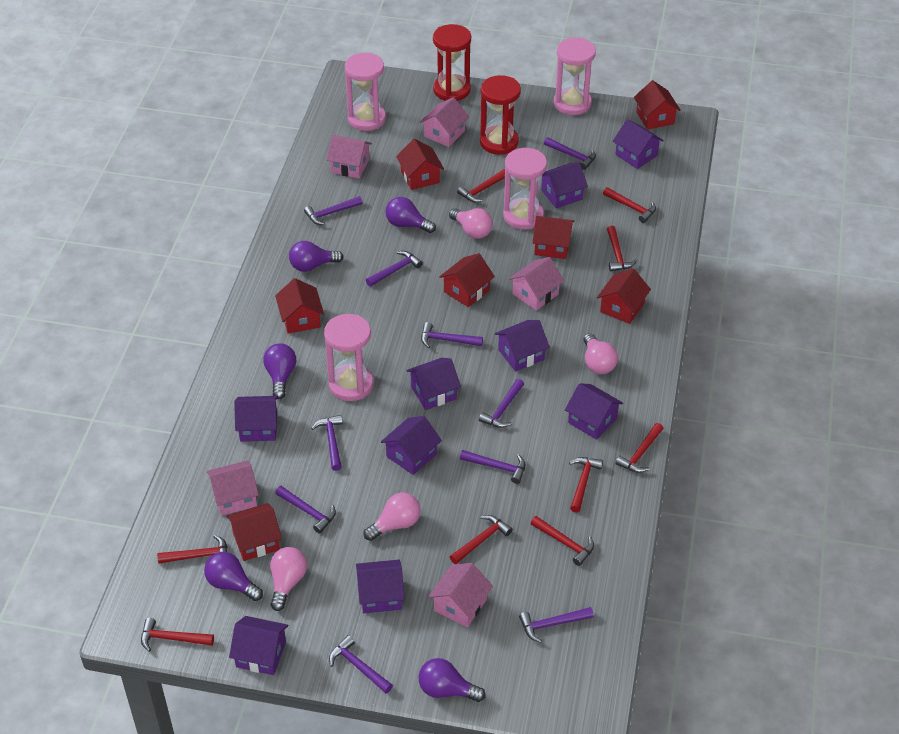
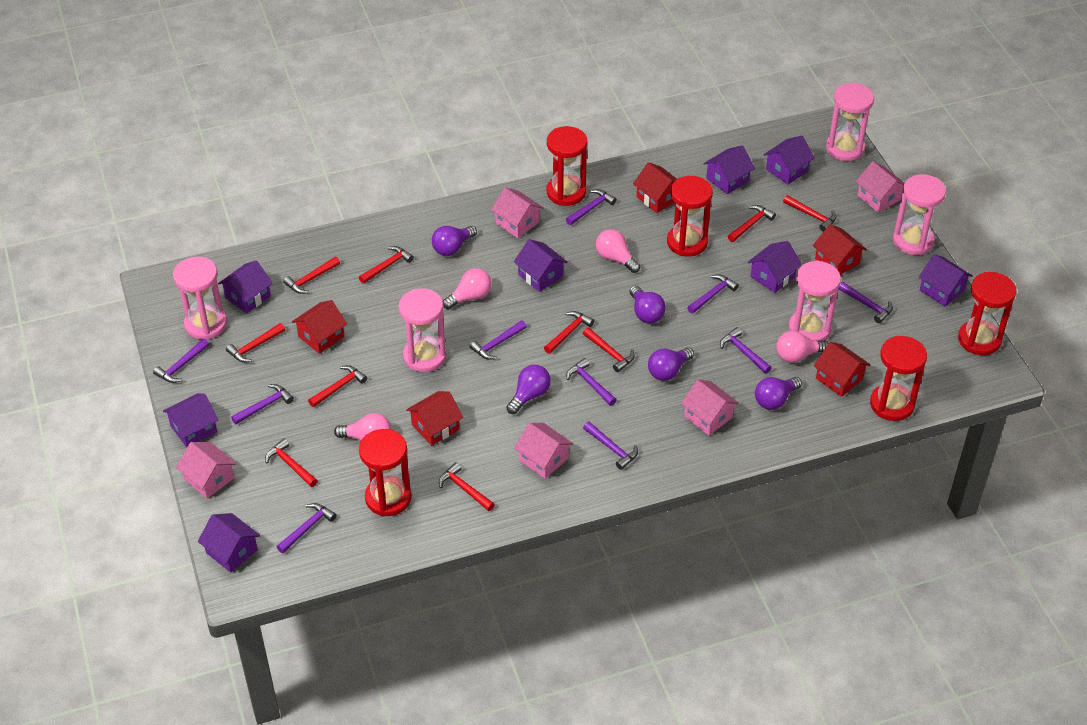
pink hourglass: 4 -> 5
purple house: 9 -> 8
red hammer: 9 -> 10
red hourglass: 2 -> 5
red house: 7 -> 5

